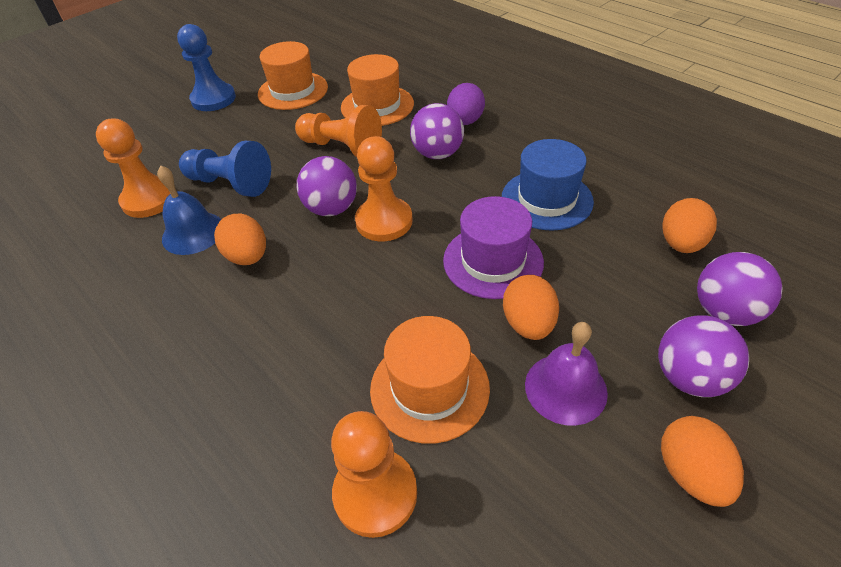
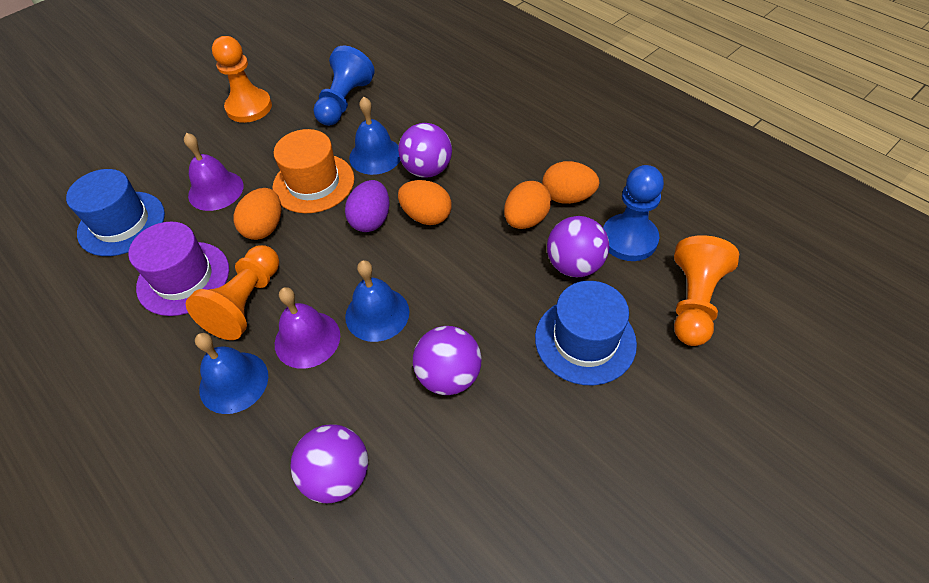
blue bell: 1 -> 3
blue hat: 1 -> 2
orange hat: 3 -> 1
orange pawn: 4 -> 3
purple bell: 1 -> 2

